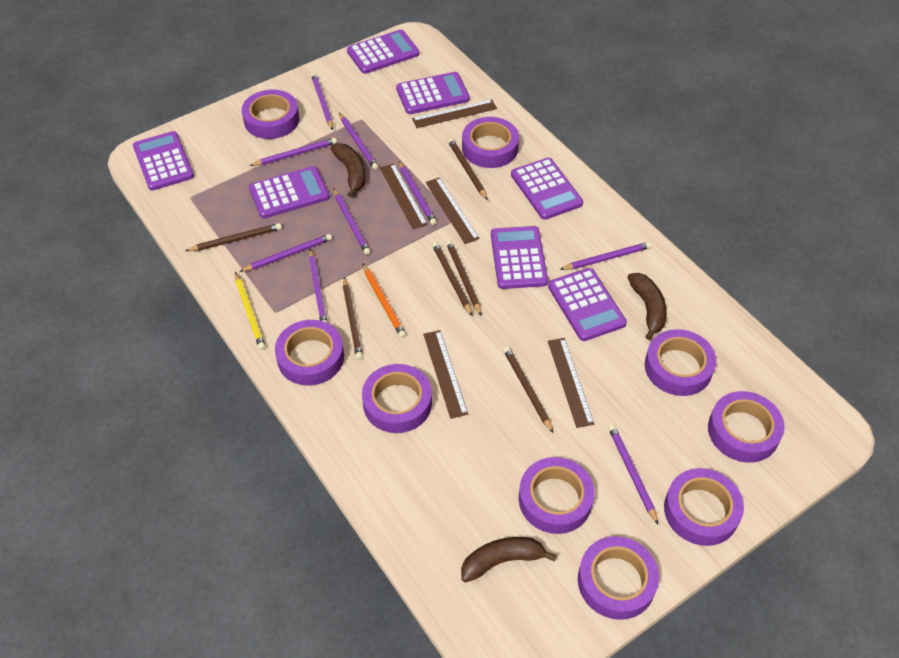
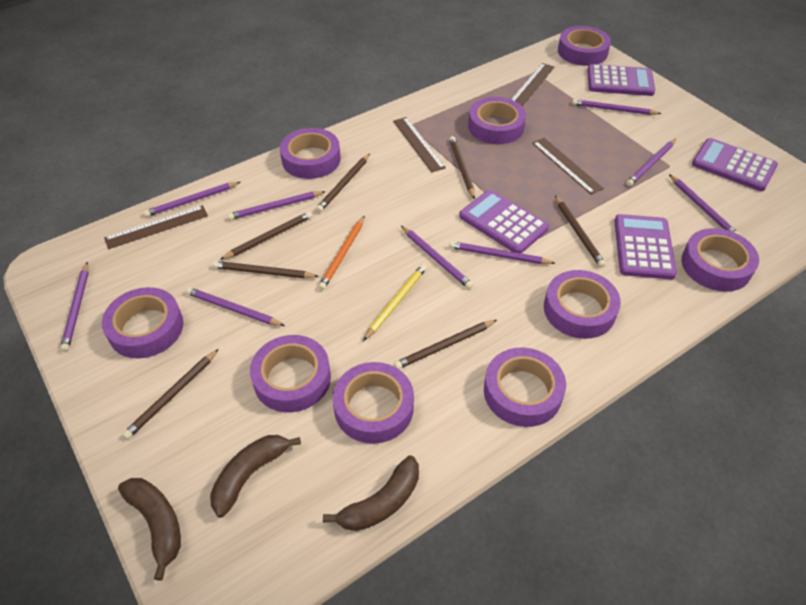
brown pencil: 6 -> 7
brown ruler: 5 -> 4
purple calculator: 7 -> 4

